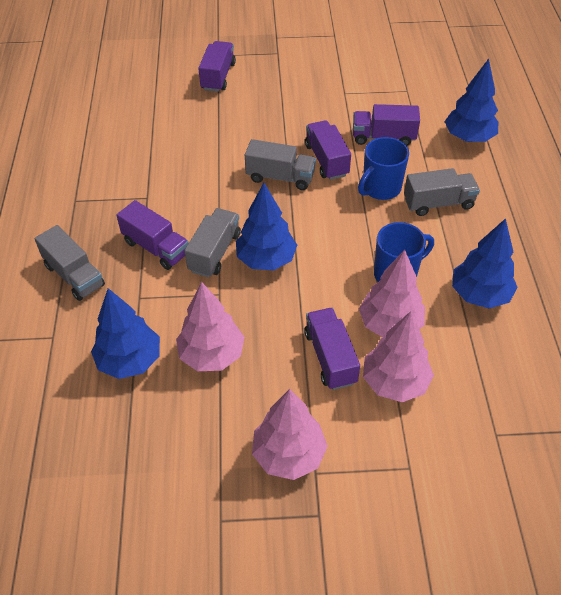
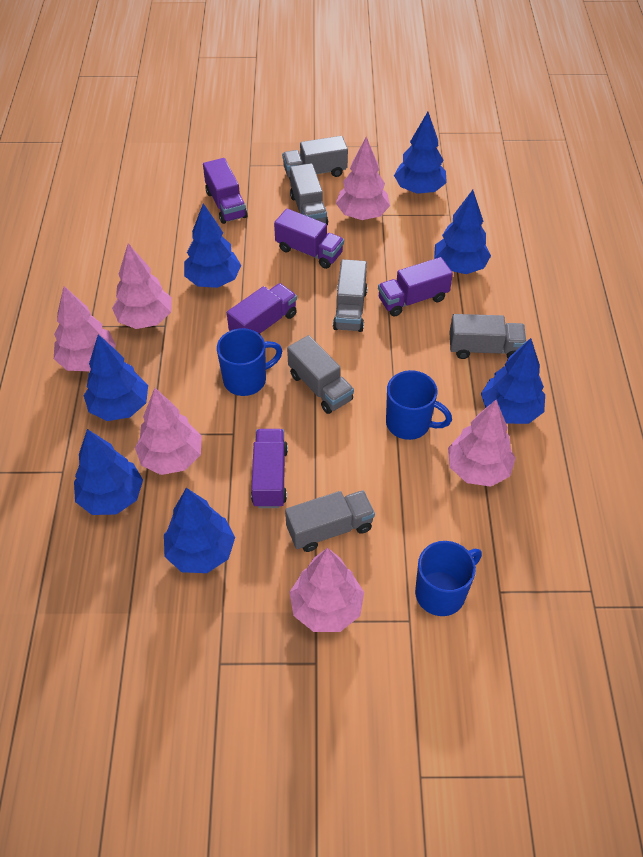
blue mug: 2 -> 3
blue tree: 4 -> 7
grey truck: 4 -> 6
pink tree: 4 -> 6

